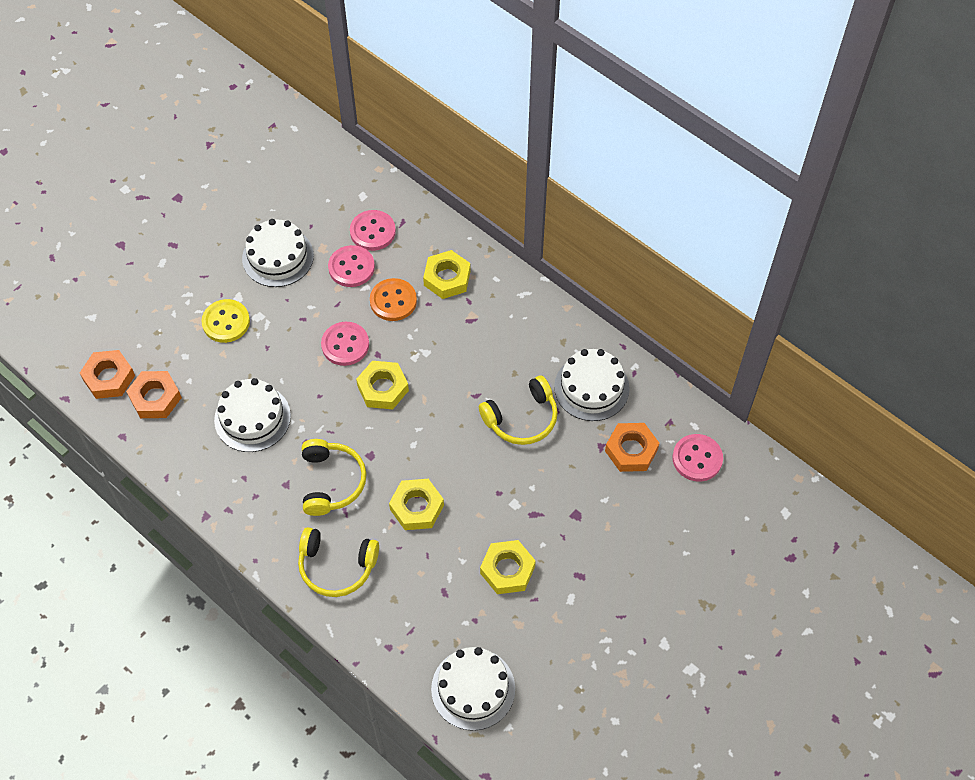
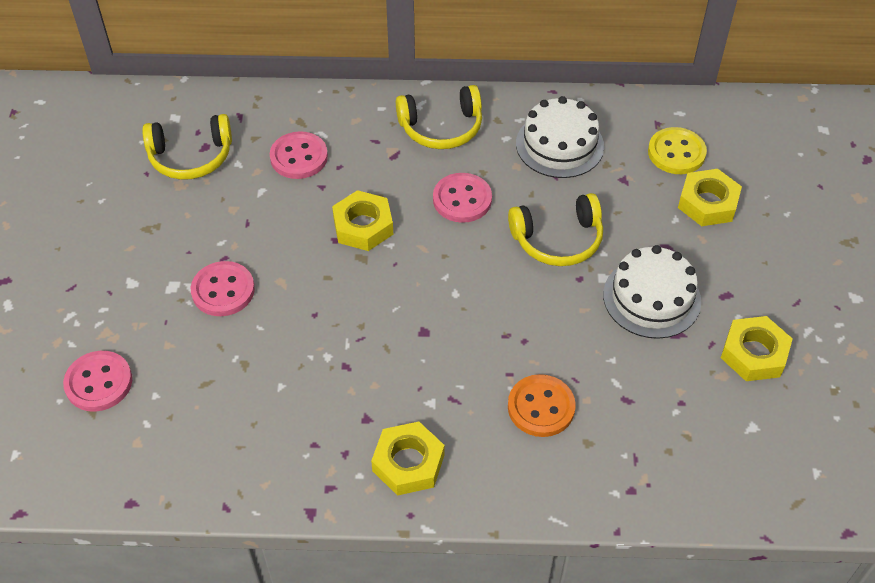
orange nut: 3 -> 0
white cake: 4 -> 2

